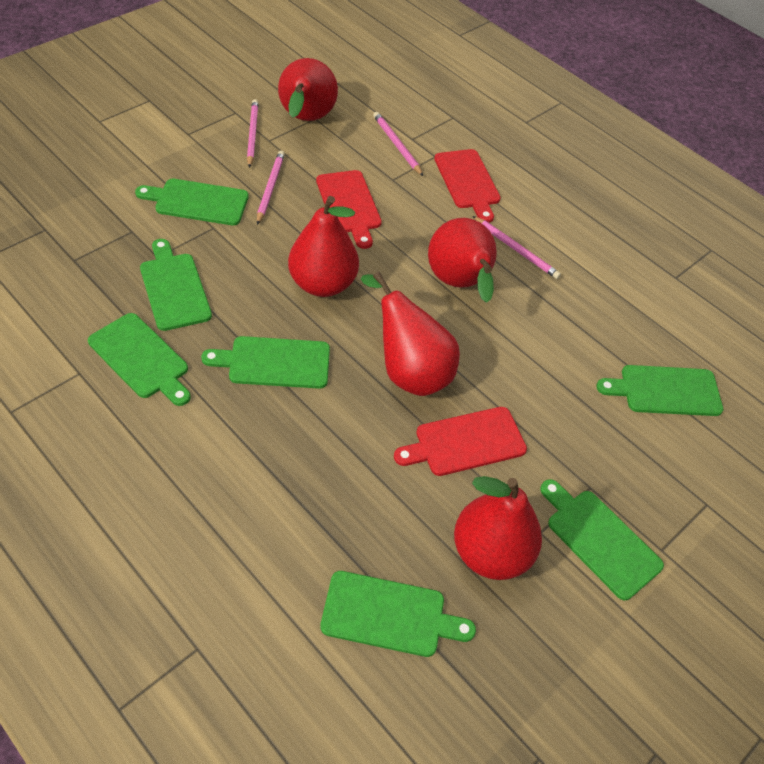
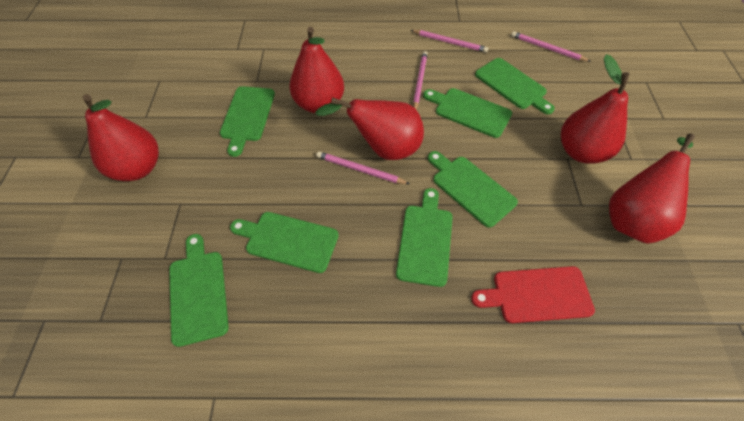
red cutting board: 3 -> 1

